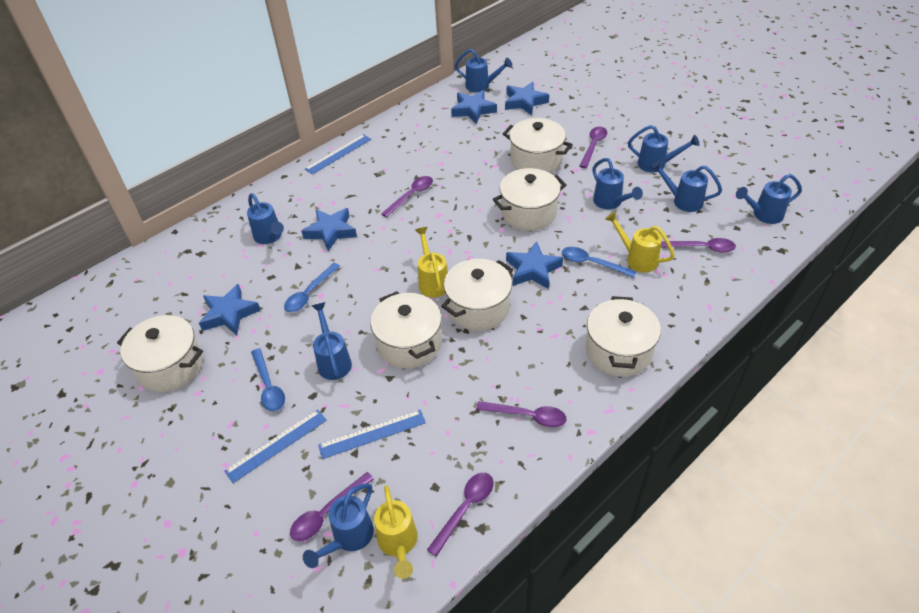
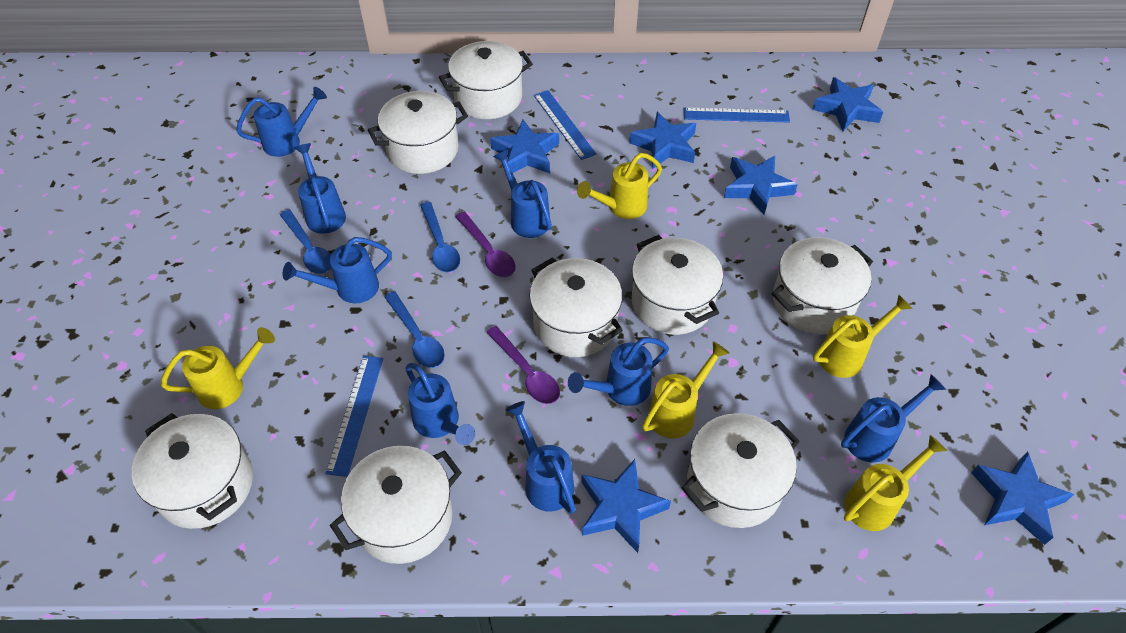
blue star: 5 -> 6
purple spoon: 6 -> 2
white pot: 6 -> 8
yellow watering can: 3 -> 5

